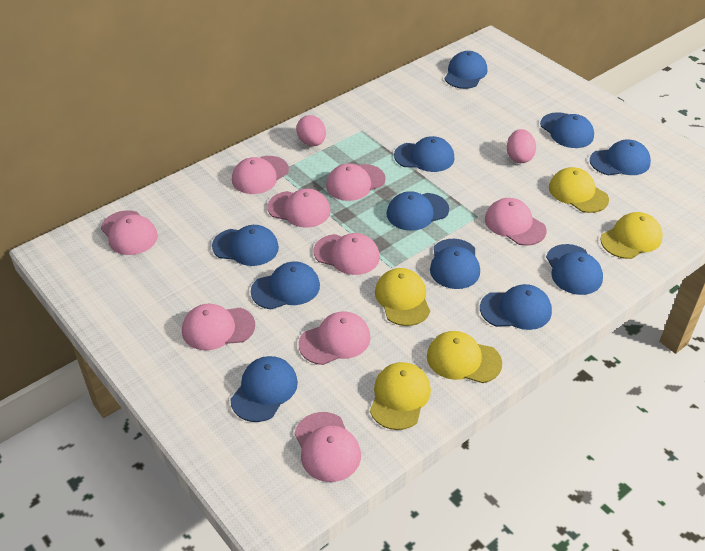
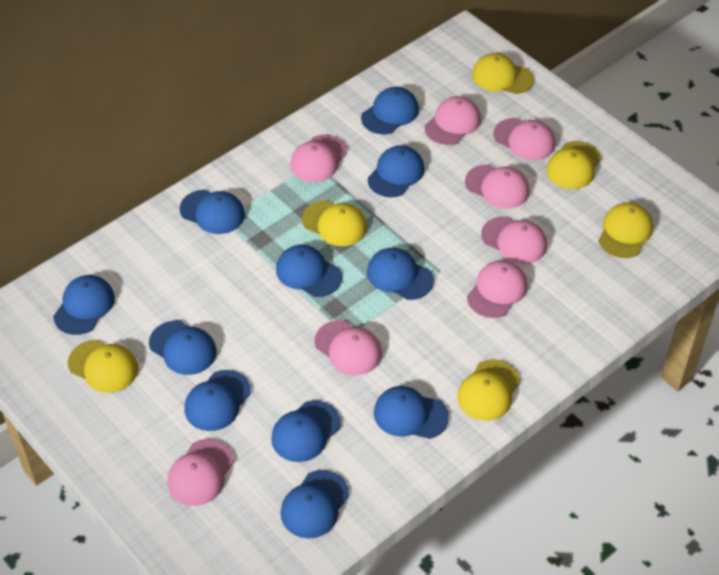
pink cap: 9 -> 8
pink egg: 2 -> 0
yellow cap: 5 -> 6

